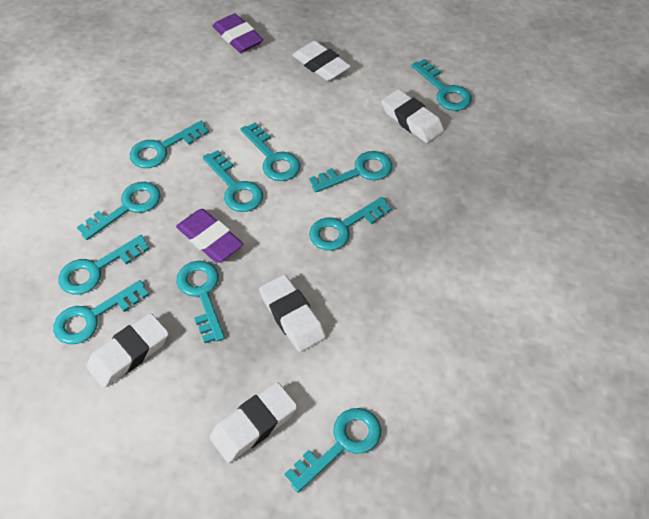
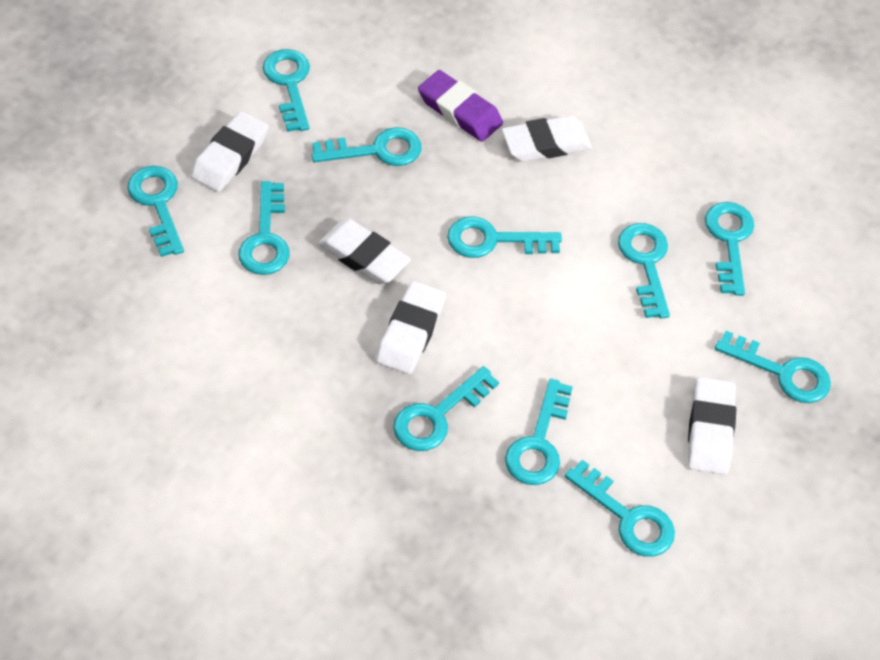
purple eraser: 2 -> 1

